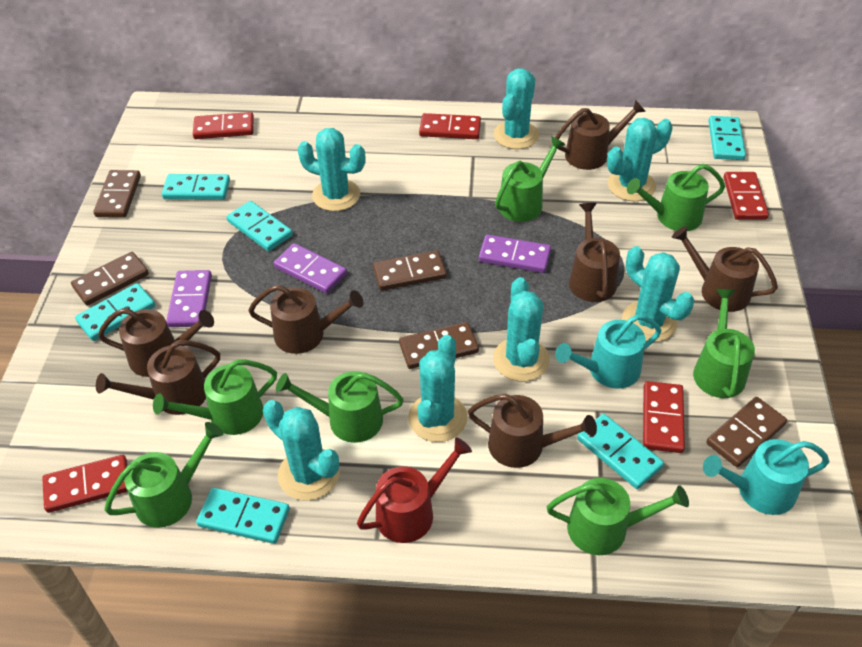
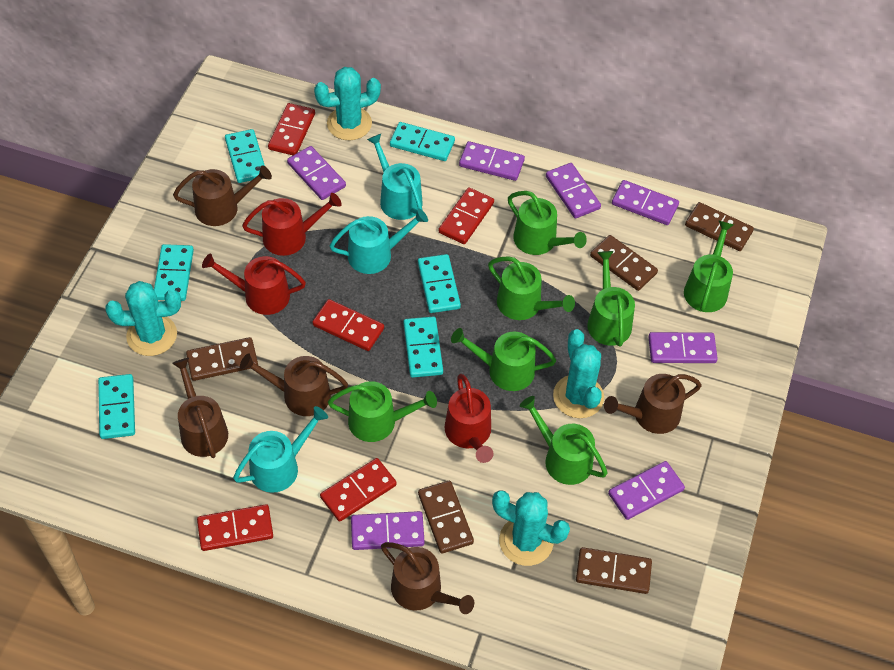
brown watering can: 7 -> 5
purple domino: 3 -> 7
red watering can: 1 -> 3
turquoise cactus: 7 -> 4
turquoise watering can: 2 -> 3

